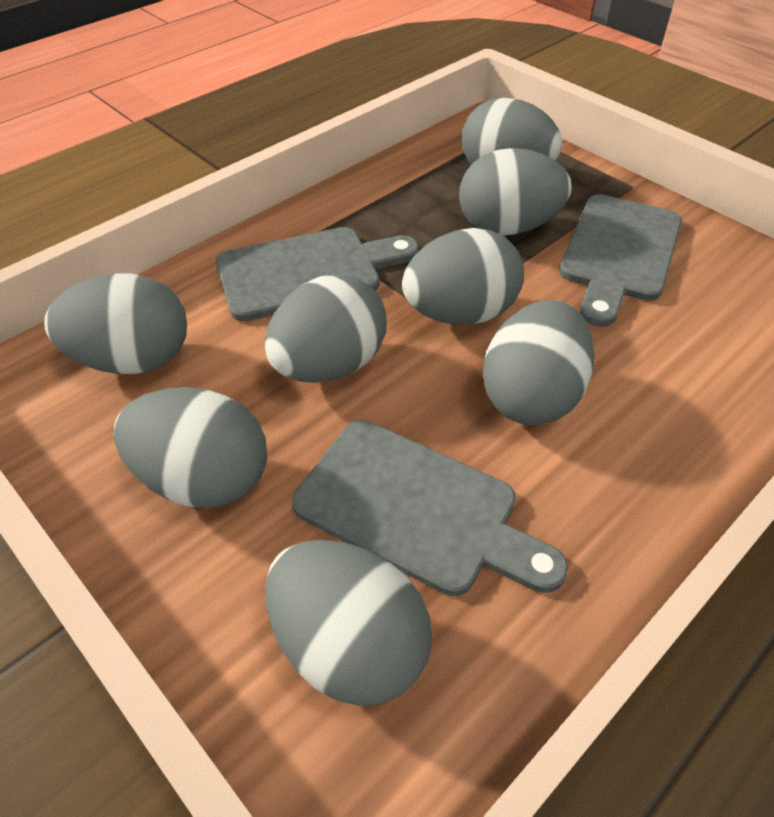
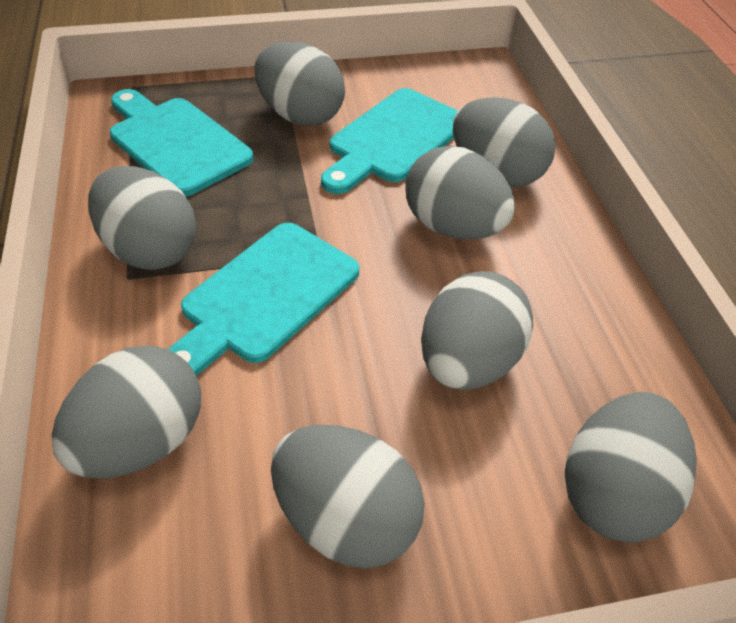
grey cutting board: 3 -> 0
turquoise cutting board: 0 -> 3

